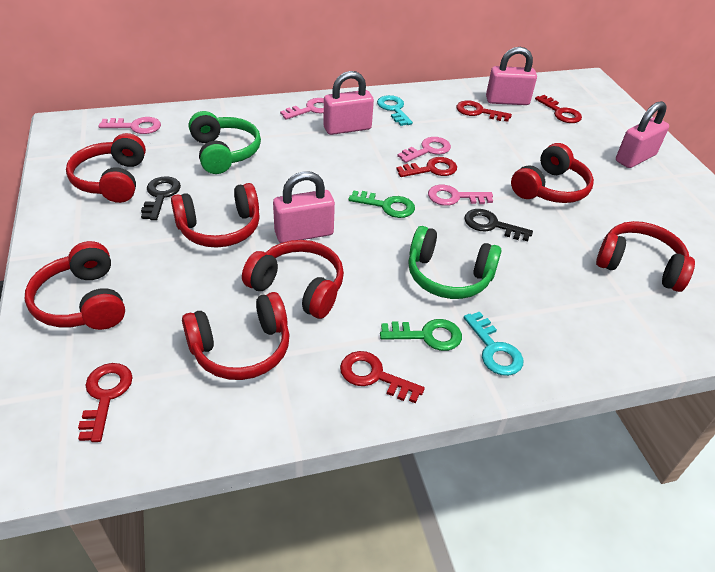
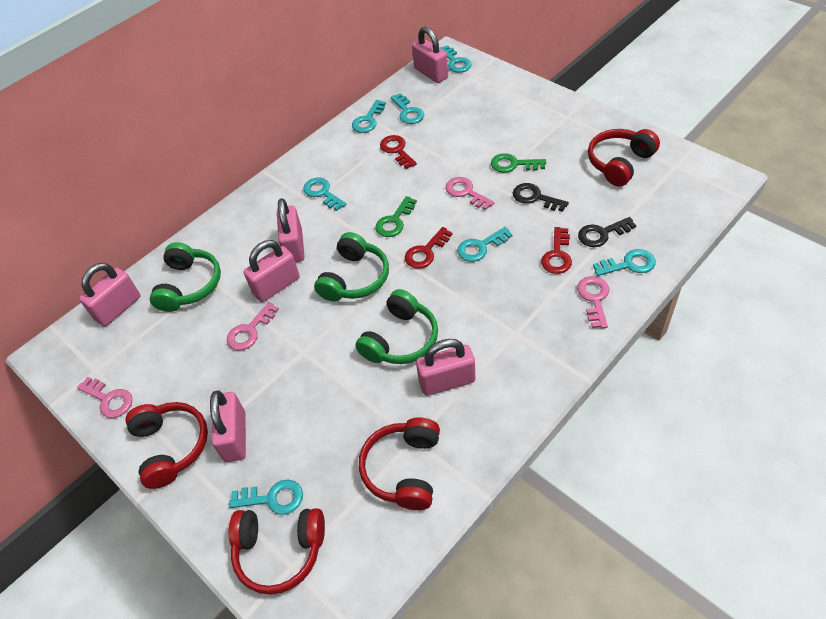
green headphones: 2 -> 3
pink padlock: 4 -> 6
red headphones: 7 -> 4
red key: 5 -> 3
turquoise key: 2 -> 7

